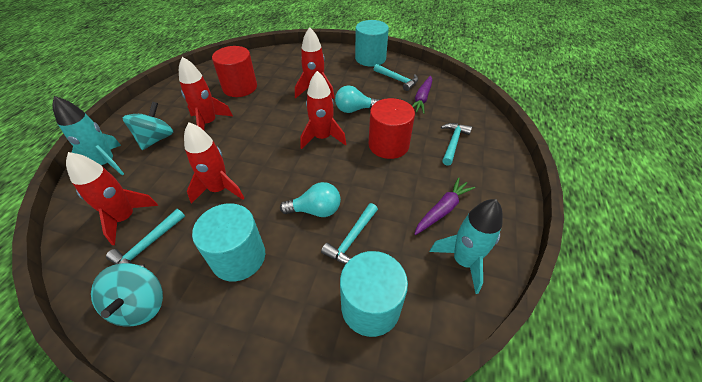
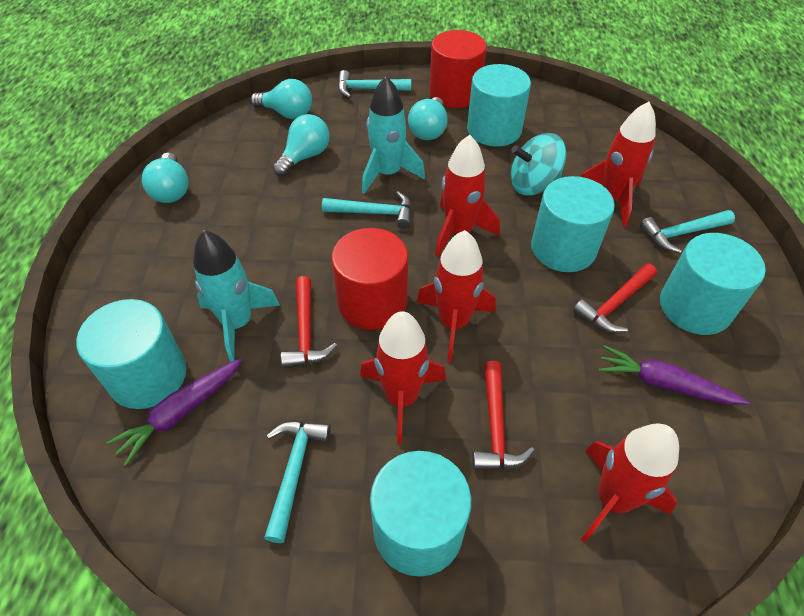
red hammer: 0 -> 3
turquoise cylinder: 3 -> 5
turquoise light bulb: 2 -> 4
turquoise spinning top: 2 -> 1

